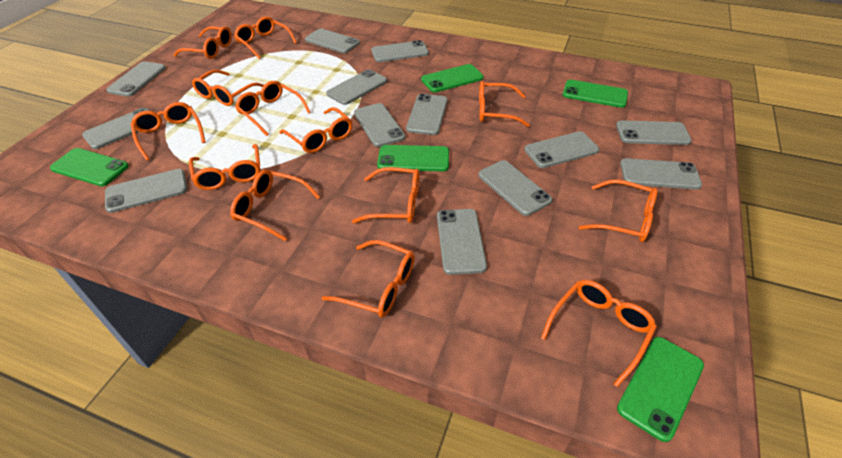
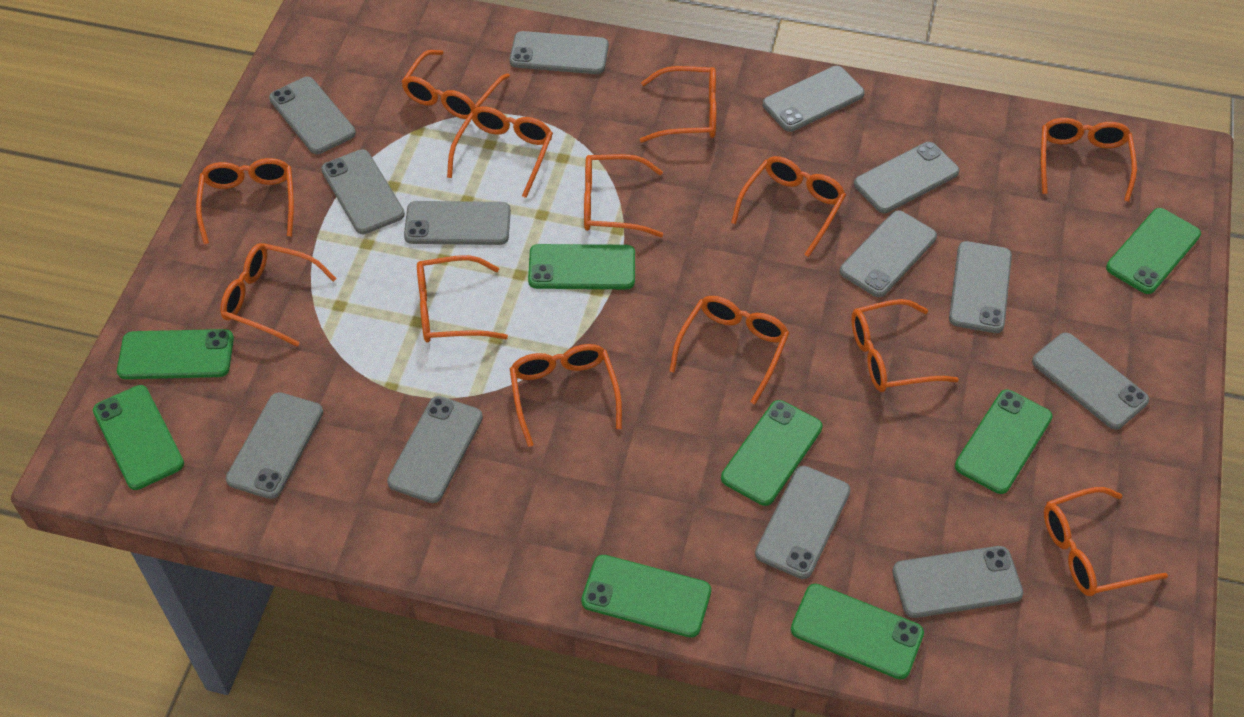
green phone: 5 -> 8

